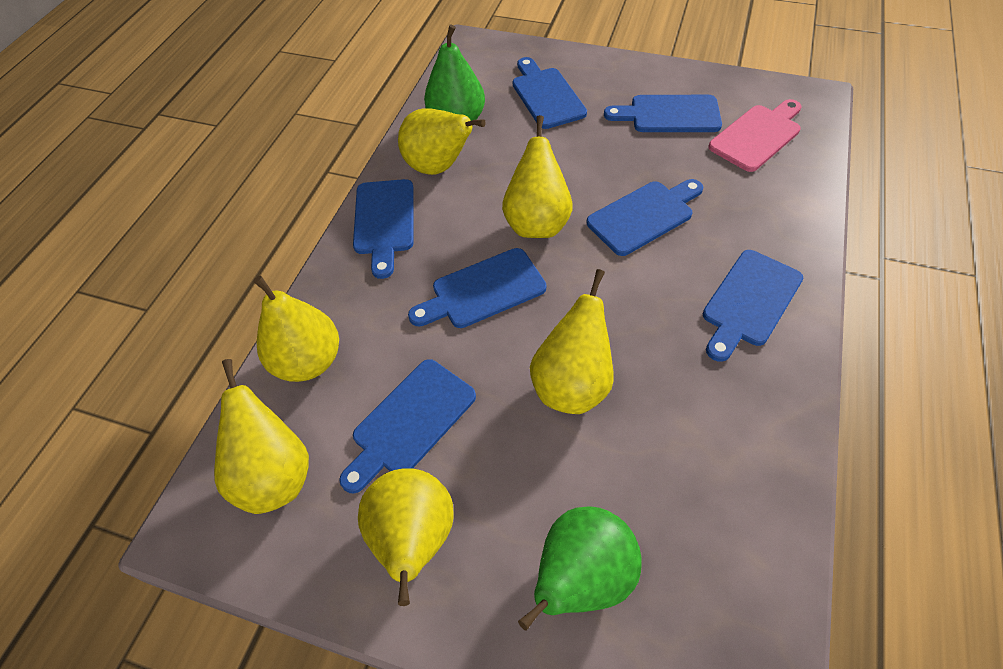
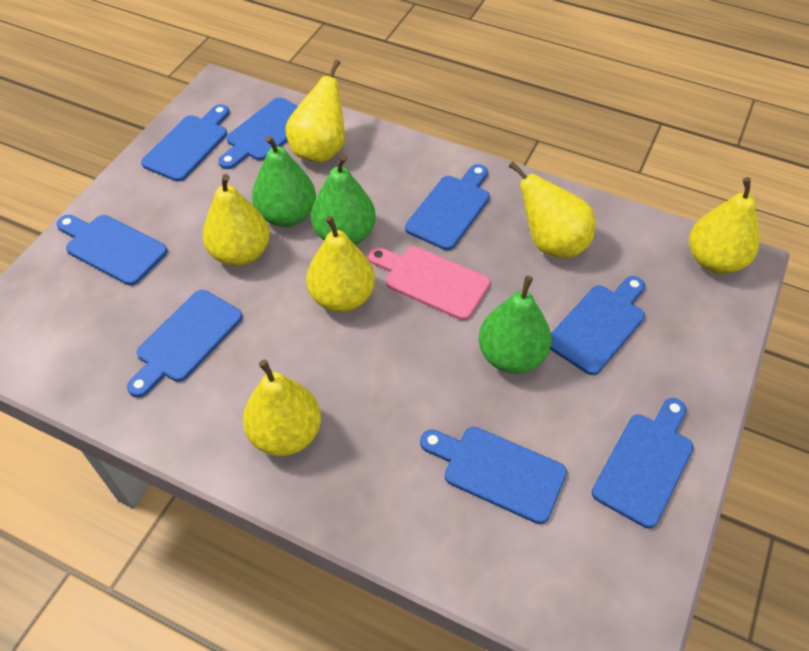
blue cutting board: 7 -> 8
green pear: 2 -> 3

